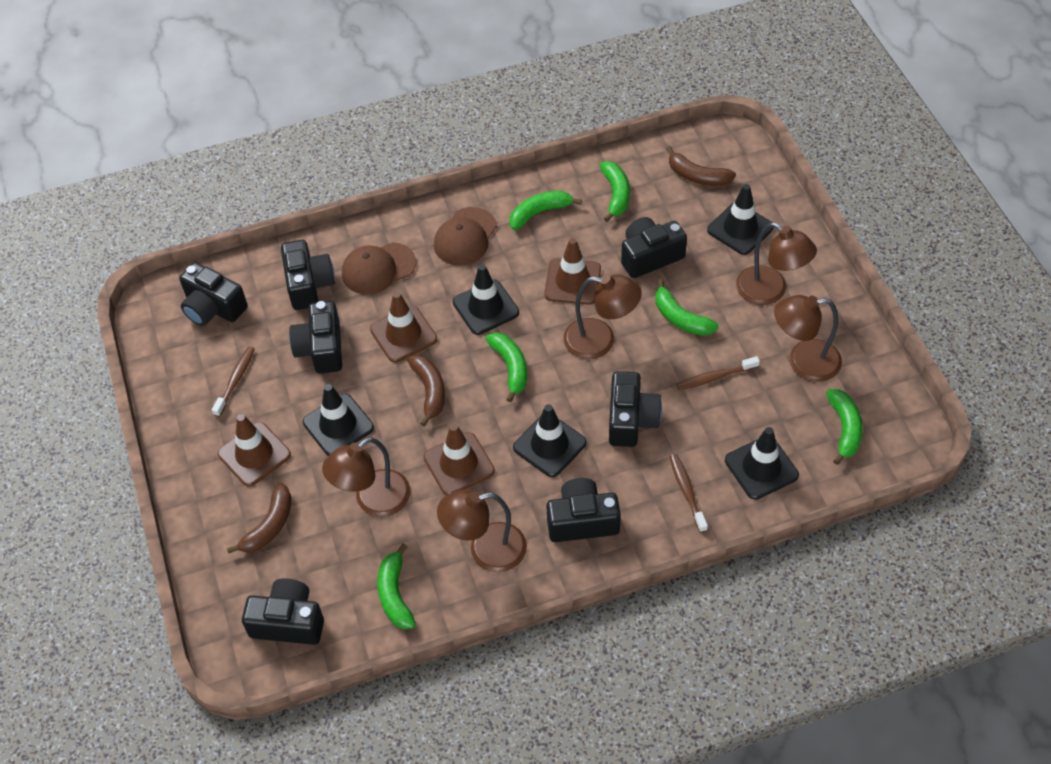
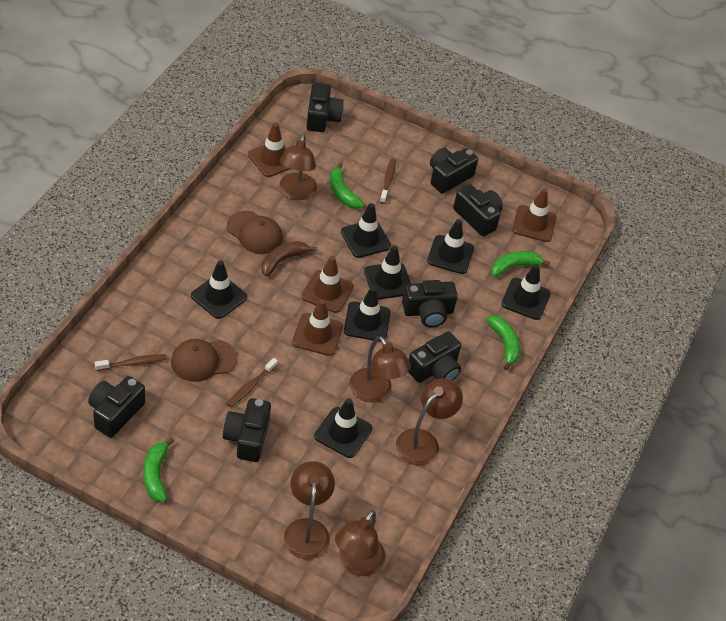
black traffic cone: 5 -> 7
brown banana: 3 -> 1
green banana: 6 -> 4

